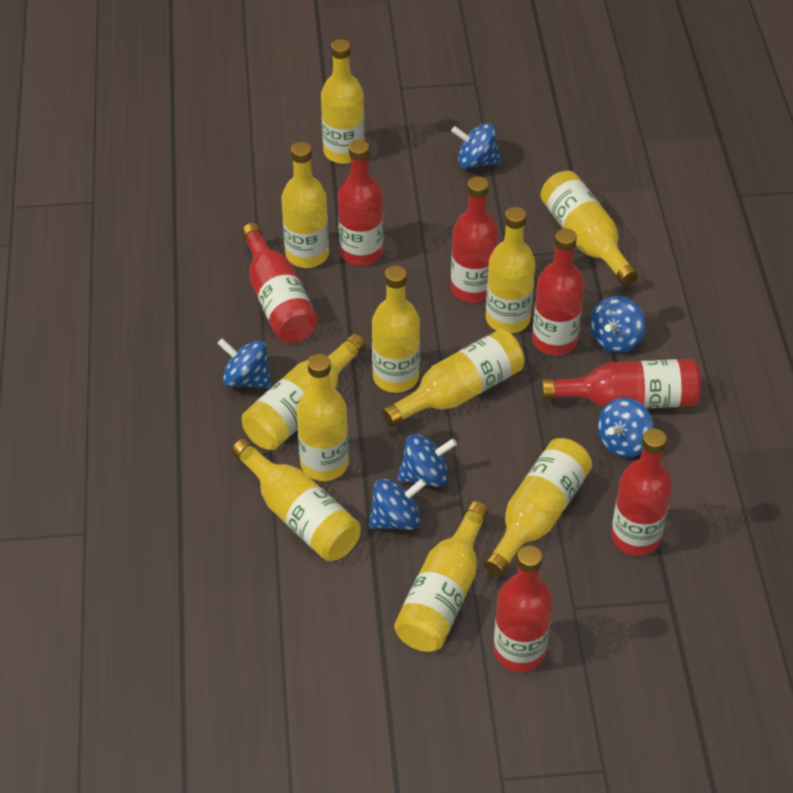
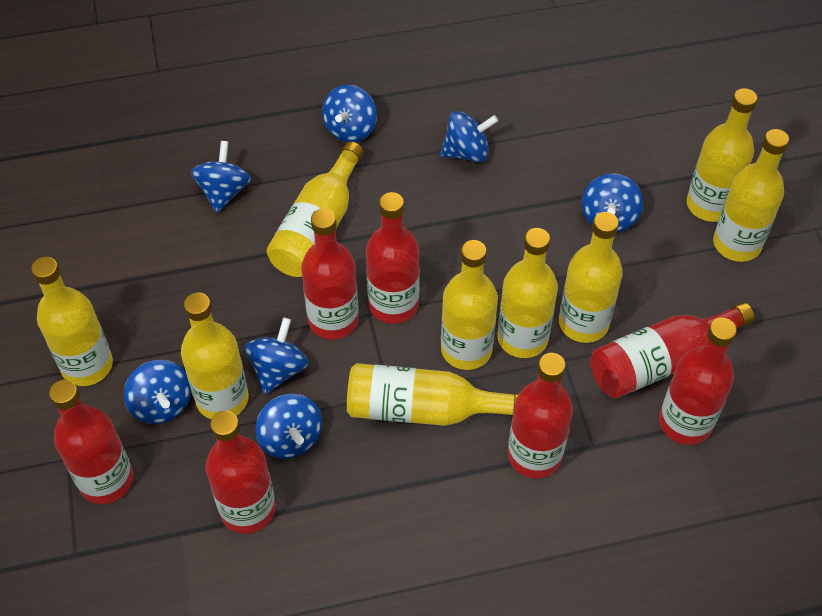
blue spinning top: 6 -> 7
yellow bottle: 11 -> 9

